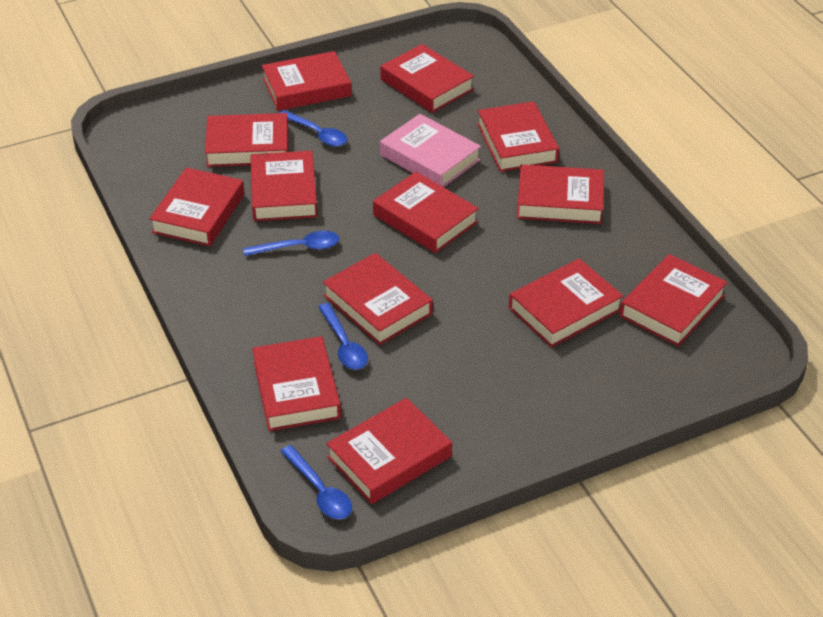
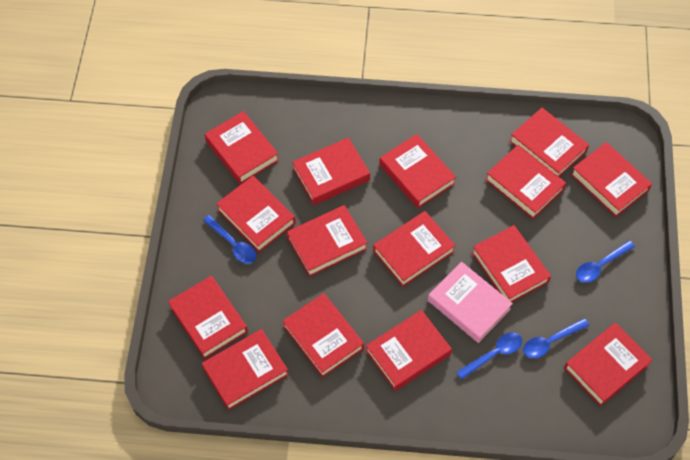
red book: 13 -> 15

